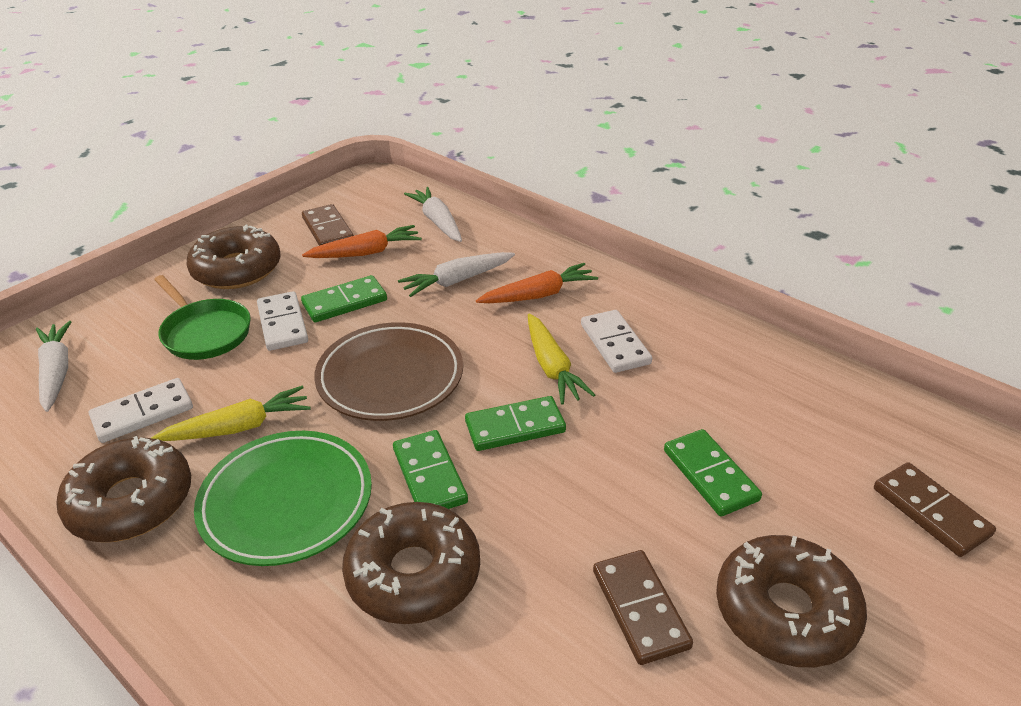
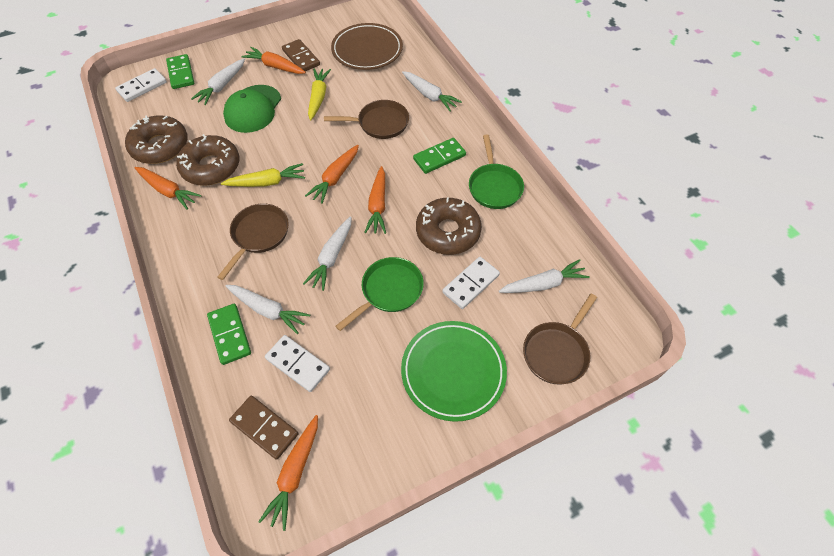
brown domino: 3 -> 2
brown donut: 4 -> 3
brown pan: 0 -> 3
green cap: 0 -> 1
green domino: 4 -> 3
green pan: 1 -> 2
orange carrot: 2 -> 5
white carrot: 3 -> 5

